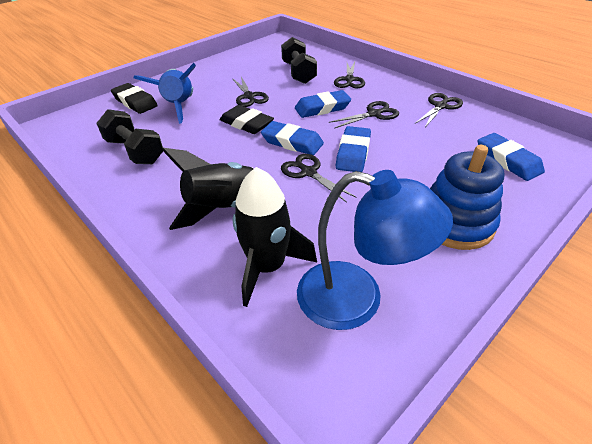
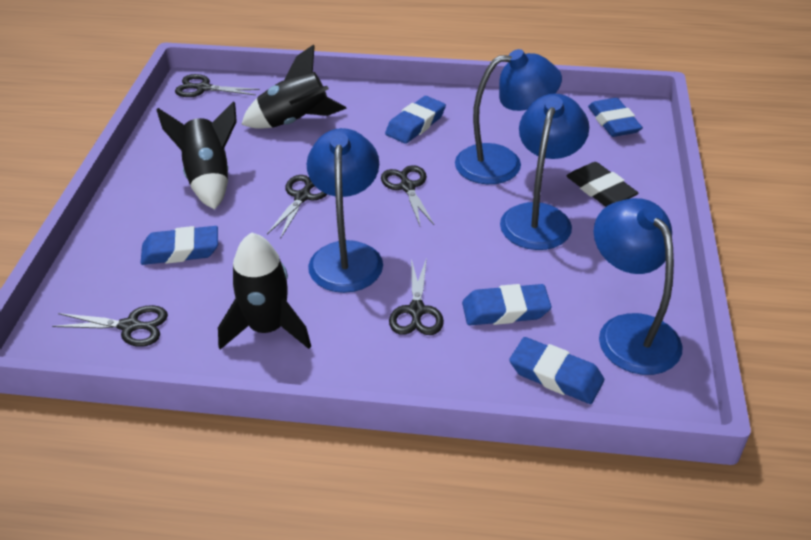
black dumbbell: 2 -> 0
black eraser: 2 -> 1
black rocket: 2 -> 3
blue eraser: 4 -> 5
blue lamp: 1 -> 4
blue rocket: 1 -> 0
blue stacking toy: 1 -> 0

